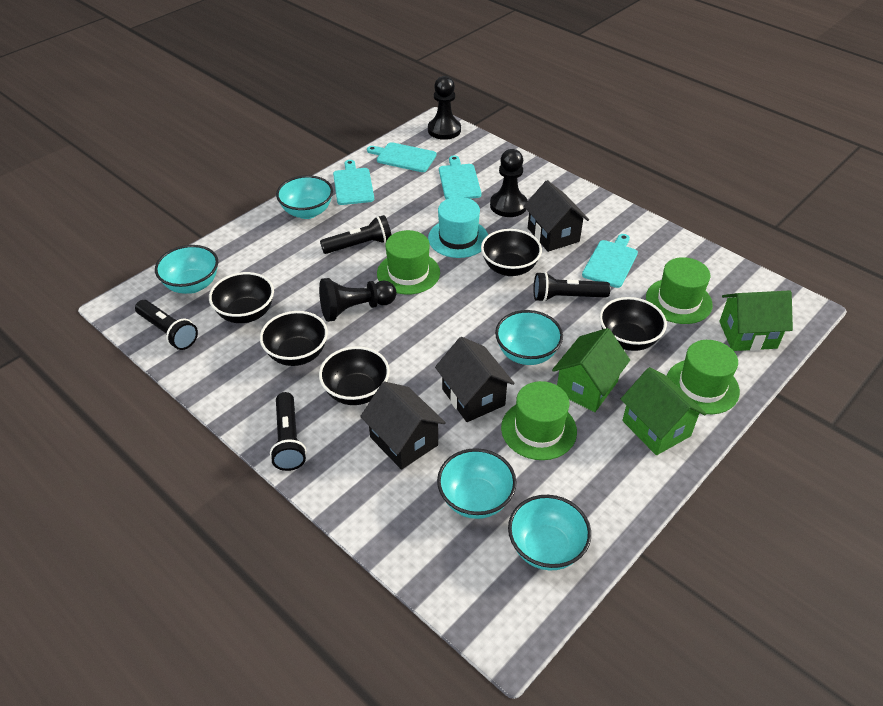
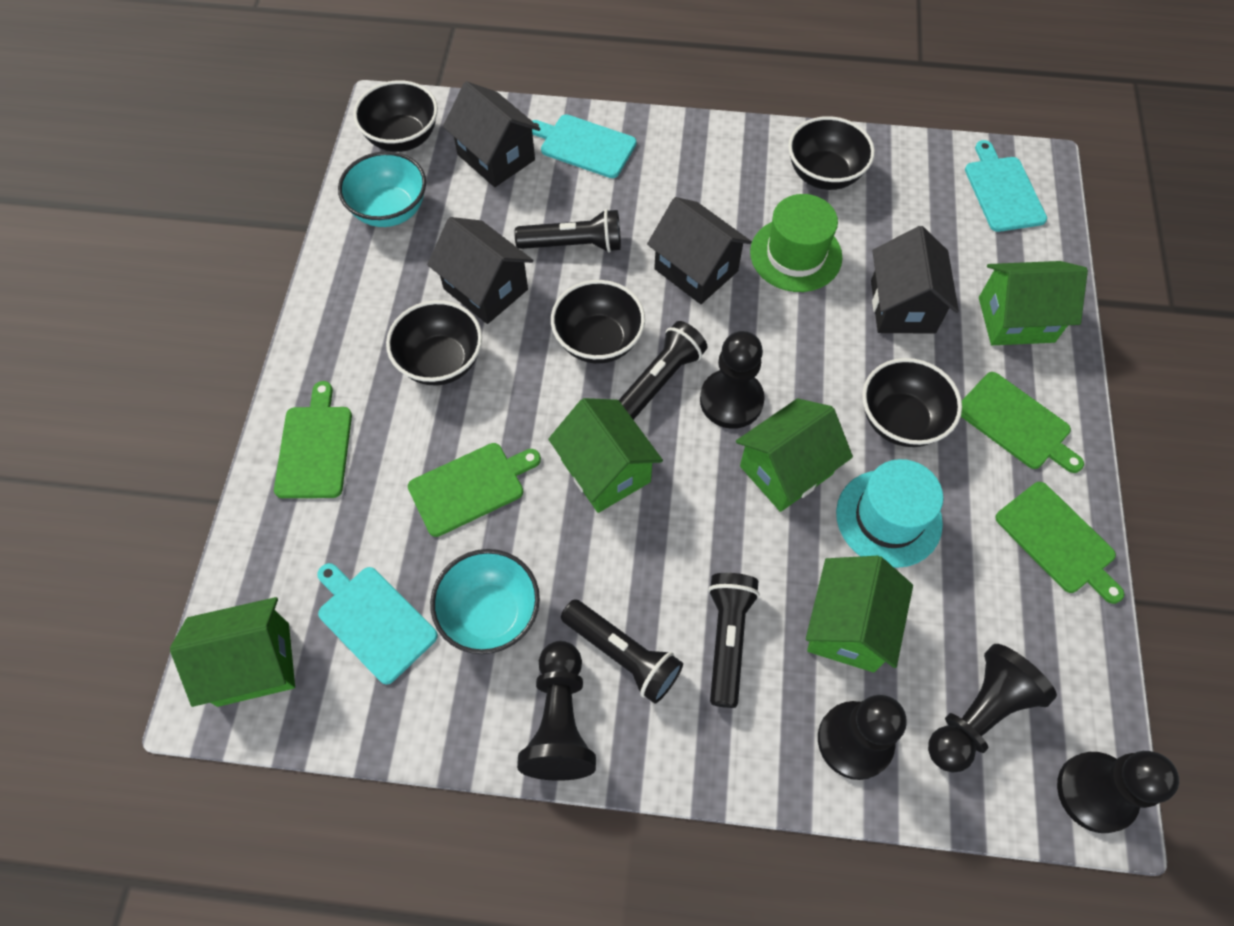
black house: 3 -> 4
black pawn: 3 -> 5
green cutting board: 0 -> 4
green hat: 4 -> 1
green house: 3 -> 5
turquoise bowl: 5 -> 2
turquoise cutting board: 4 -> 3

